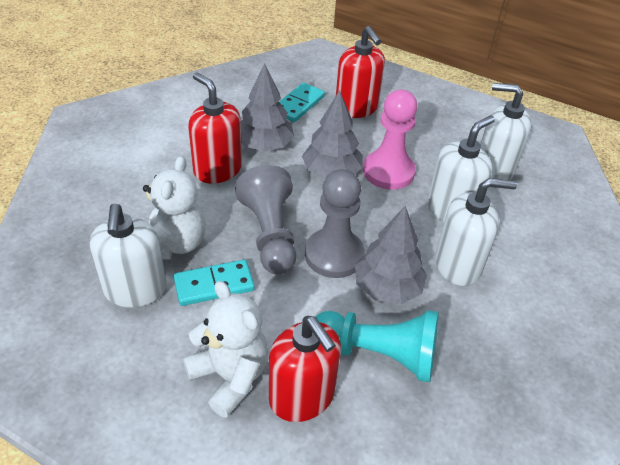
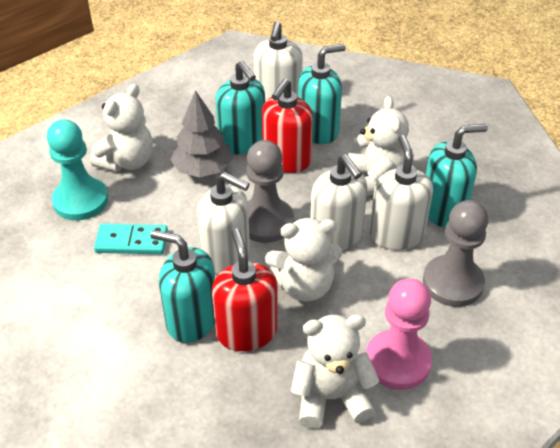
grey tree: 3 -> 1
red soap dispenser: 3 -> 2
turquoise domino: 2 -> 1
turquoise soap dispenser: 0 -> 4
white teddy bear: 2 -> 4

